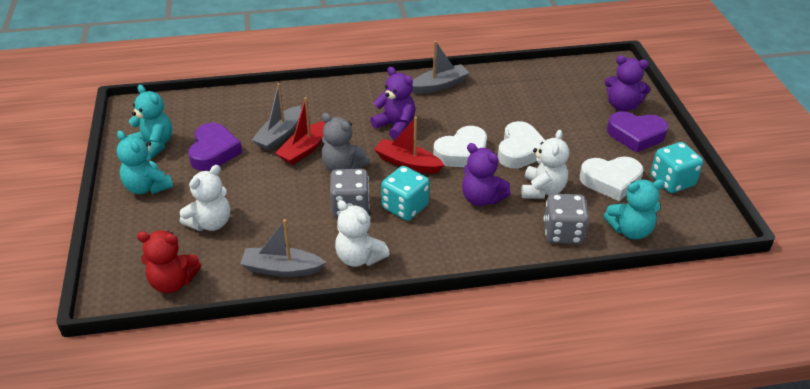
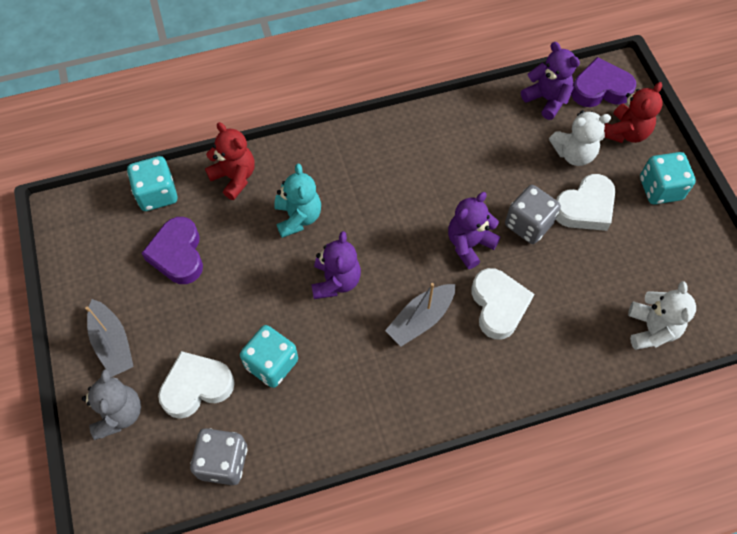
grey boat: 3 -> 2
red boat: 2 -> 0
red teddy bear: 1 -> 2
turquoise dice: 2 -> 3
turquoise teddy bear: 3 -> 1
white teddy bear: 3 -> 2

